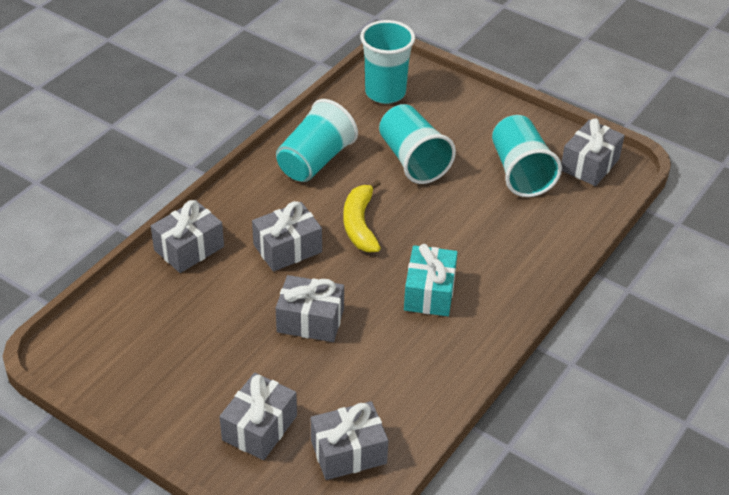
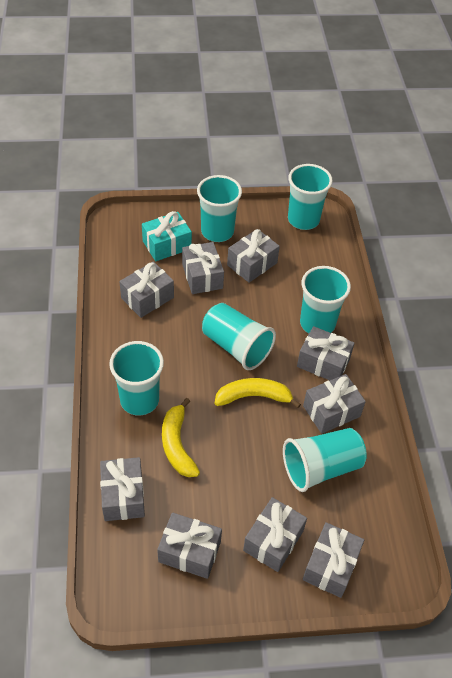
grey gift: 6 -> 9
turquoise cup: 4 -> 6
yellow banana: 1 -> 2

